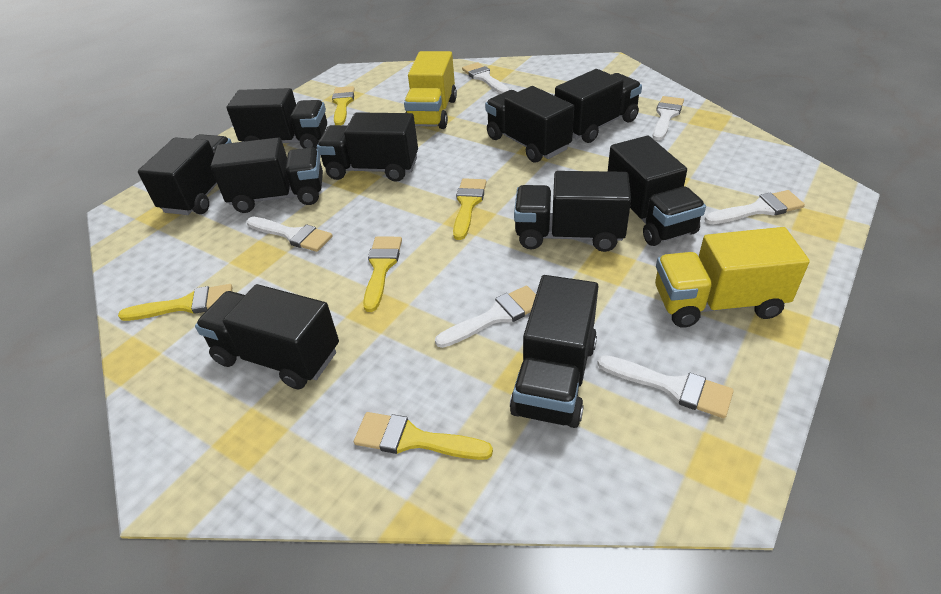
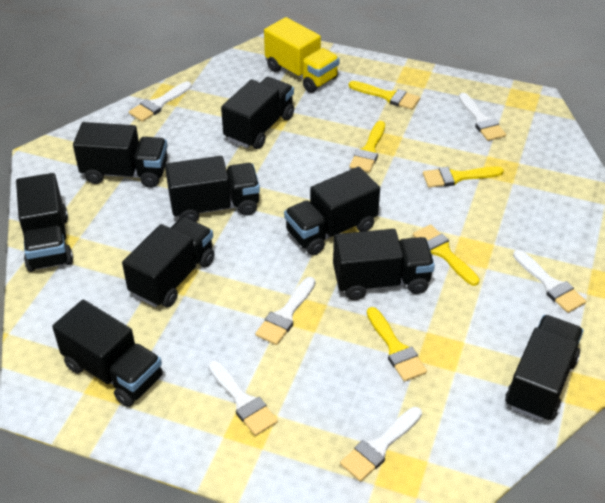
black truck: 10 -> 9
yellow truck: 2 -> 1

